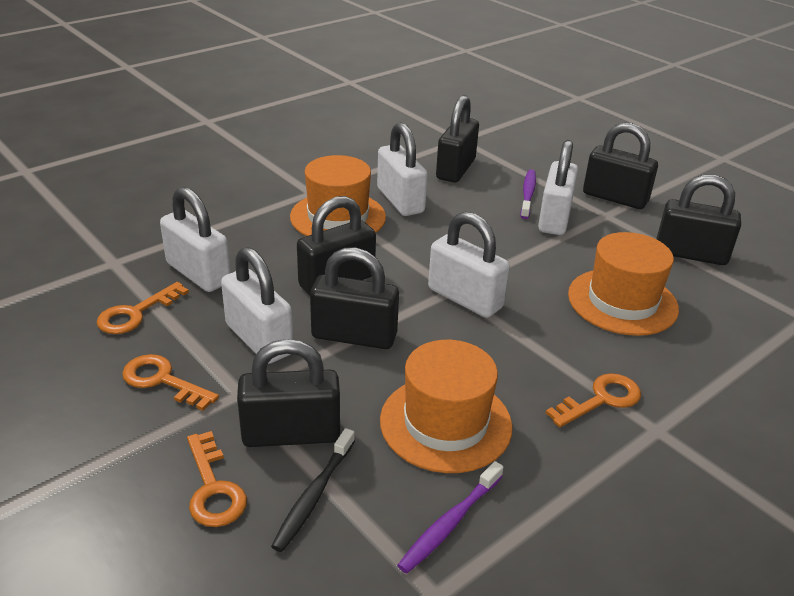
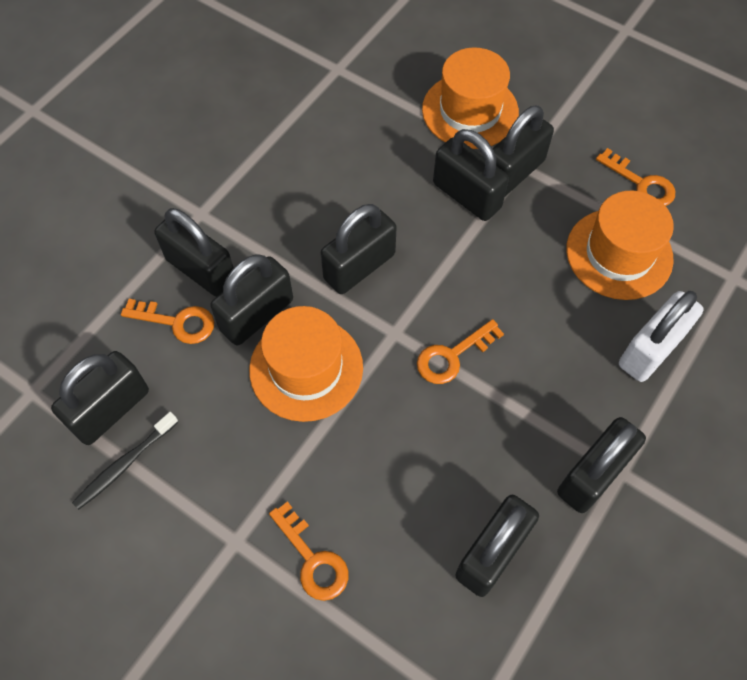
black padlock: 6 -> 8
purple toothbrush: 2 -> 0
white padlock: 5 -> 1

